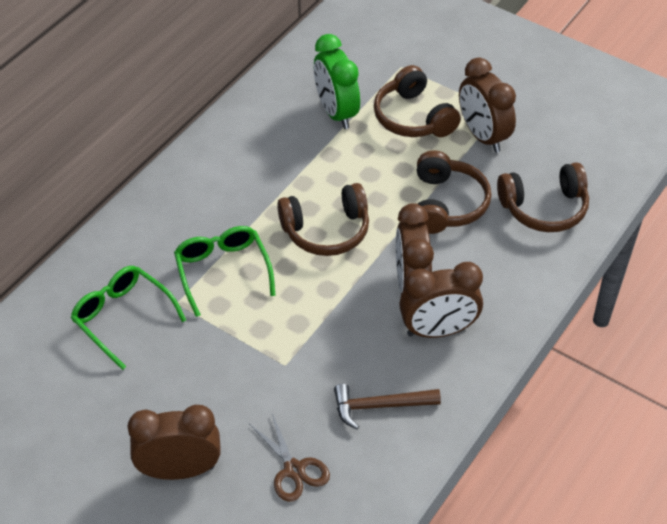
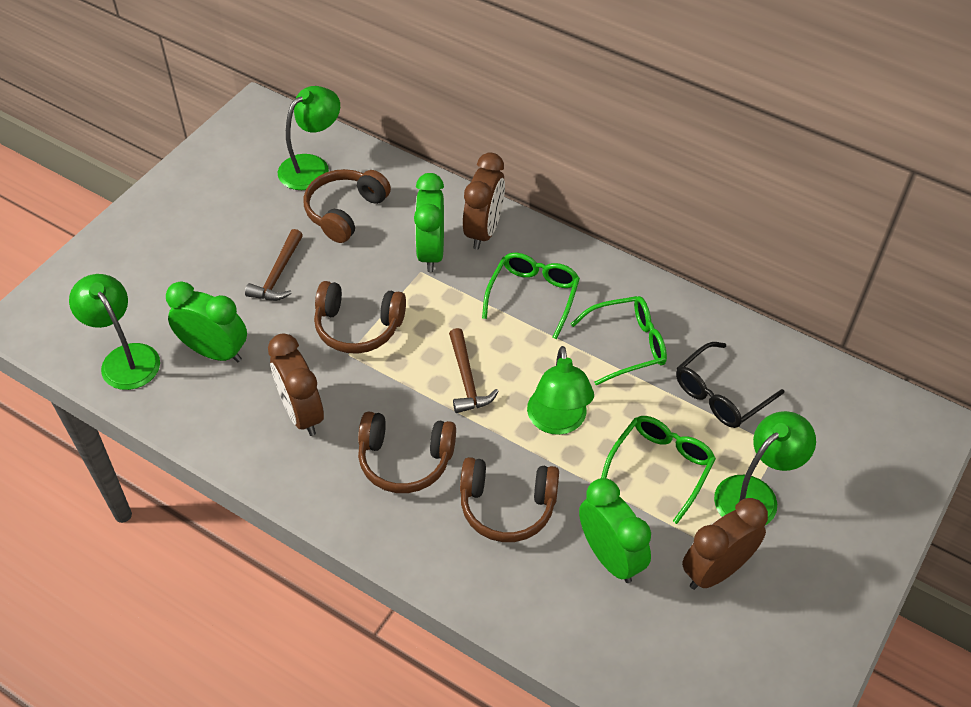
black glasses: 0 -> 1
brown clock: 4 -> 3
brown hammer: 1 -> 2
brown scissors: 1 -> 0
green clock: 1 -> 3
green glasses: 2 -> 3
green lamp: 0 -> 4

